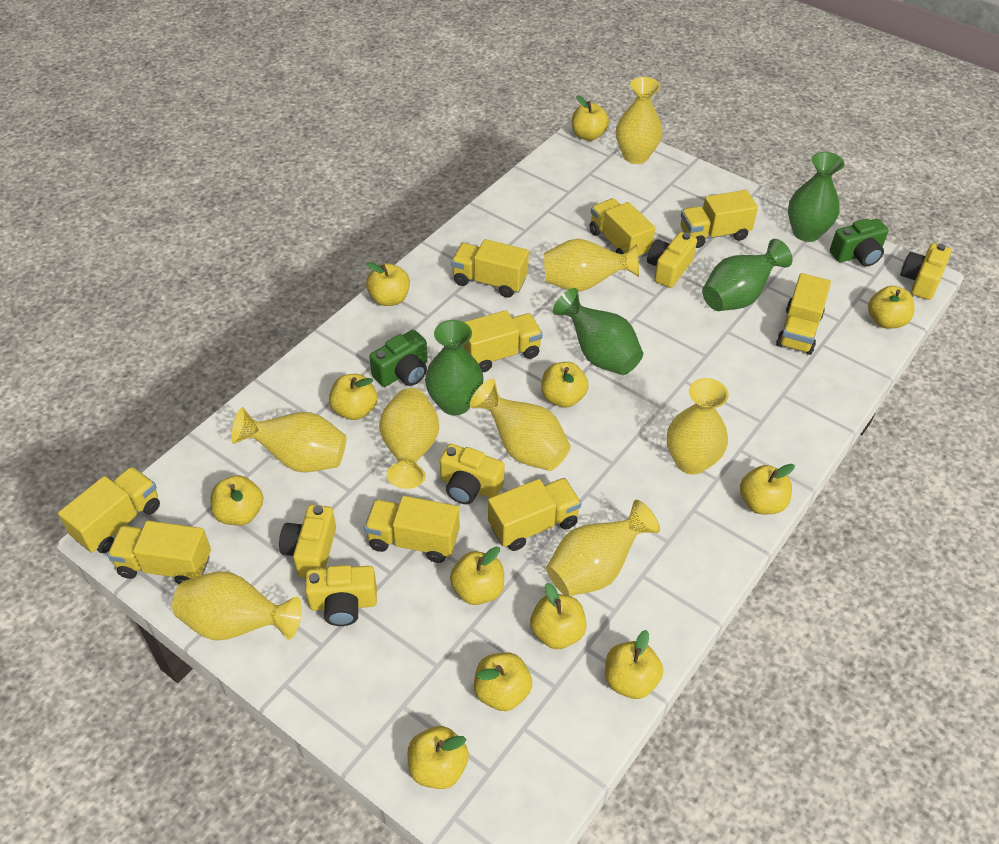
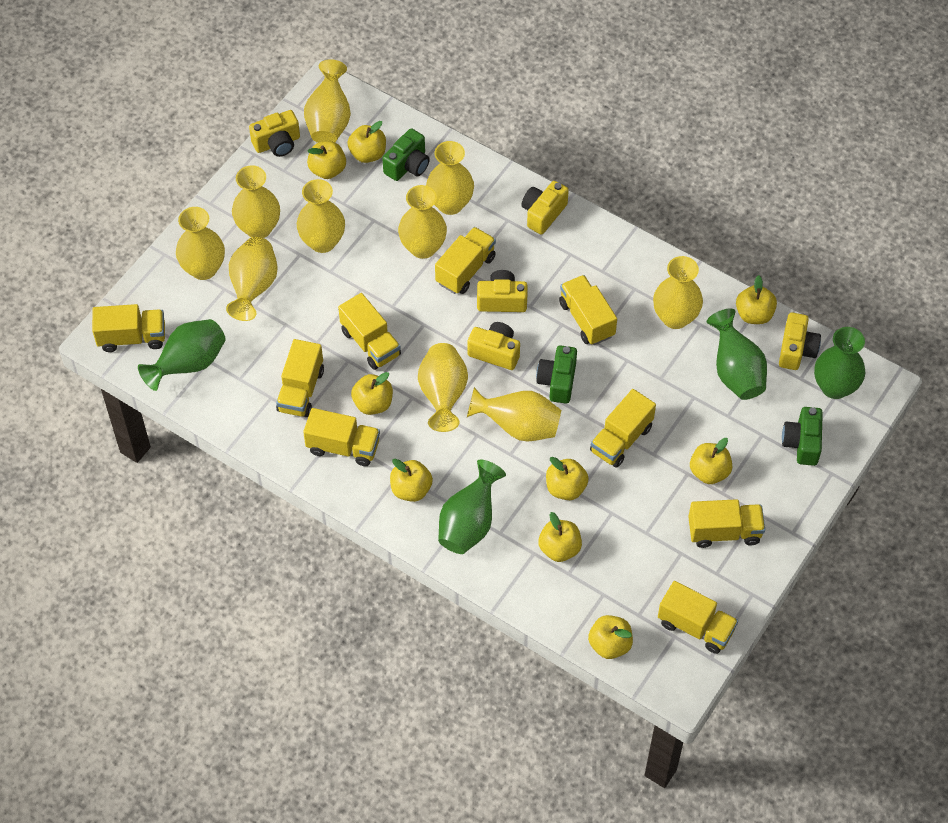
green camera: 2 -> 3
yellow apple: 12 -> 9
yellow vase: 8 -> 10

